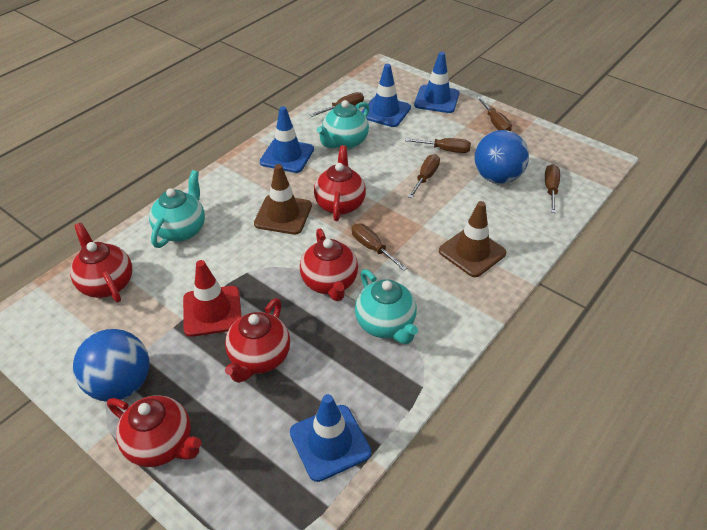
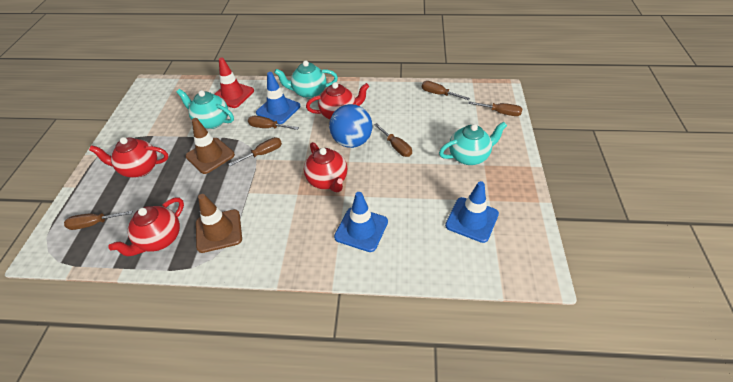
blue ball: 2 -> 1
blue traffic cone: 4 -> 3
red teapot: 5 -> 4

